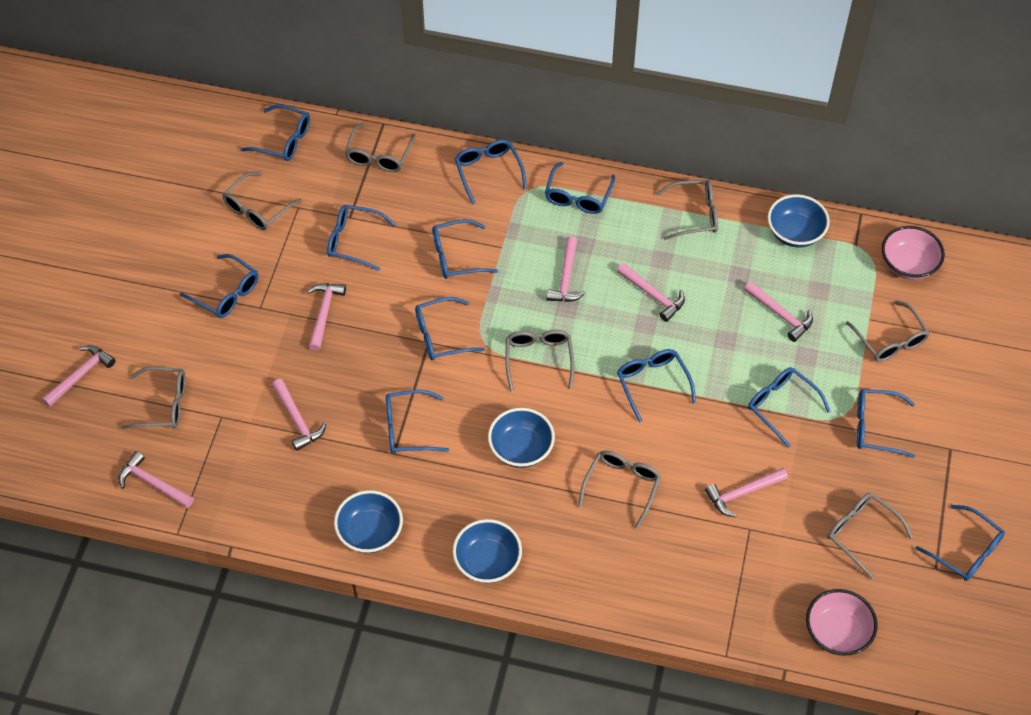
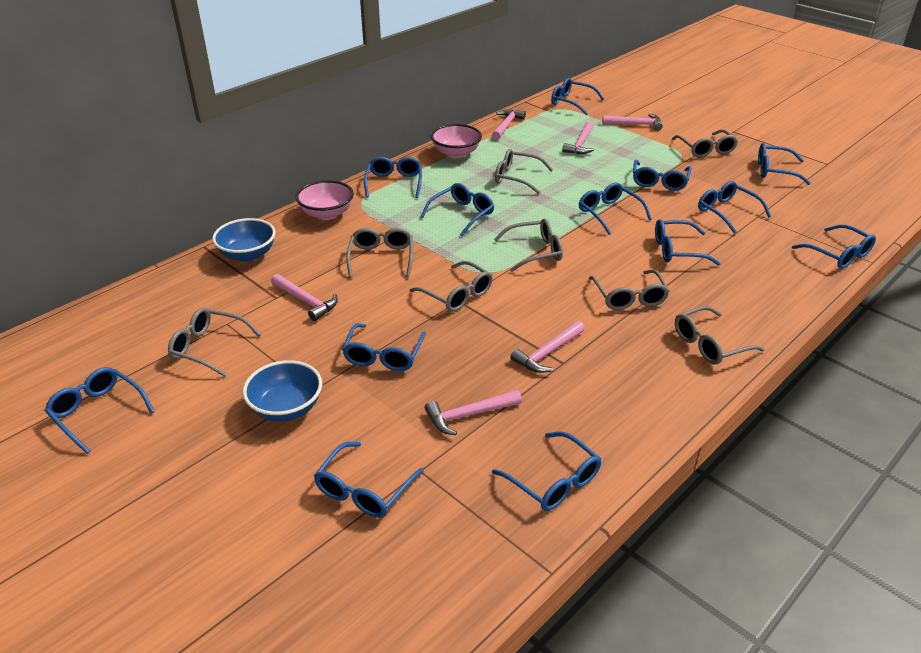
blue bowl: 4 -> 2
blue glasses: 12 -> 13
pink hammer: 8 -> 6

